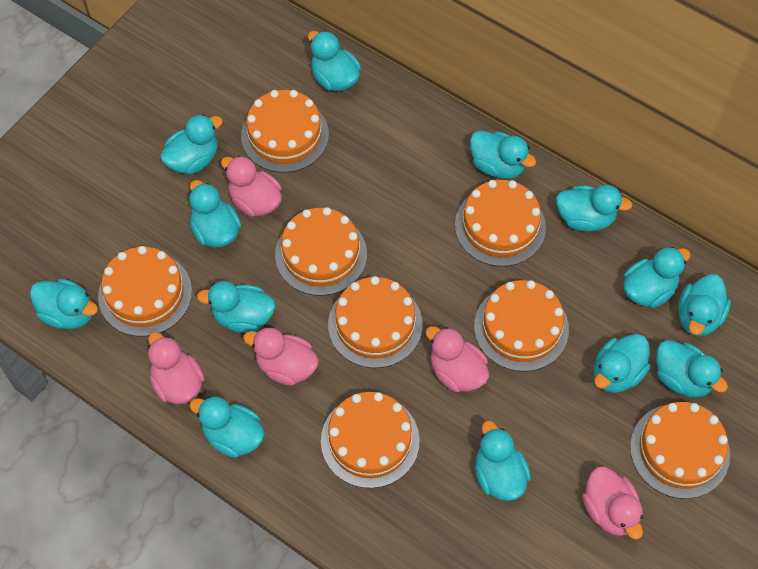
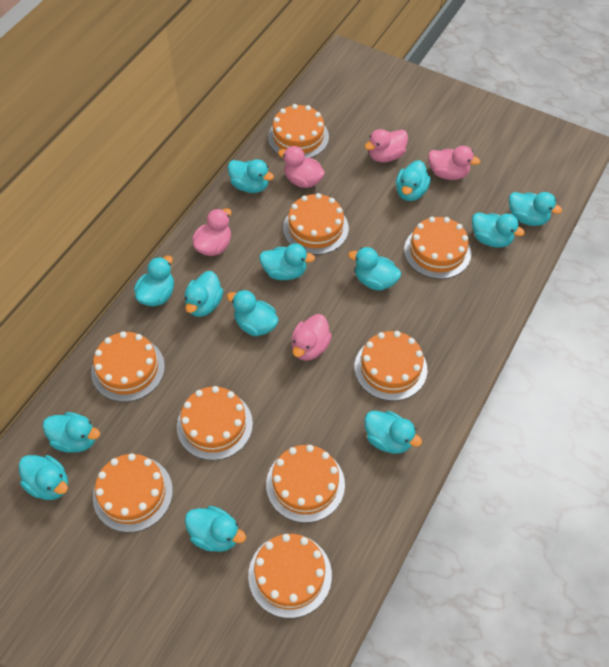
orange cake: 8 -> 9

